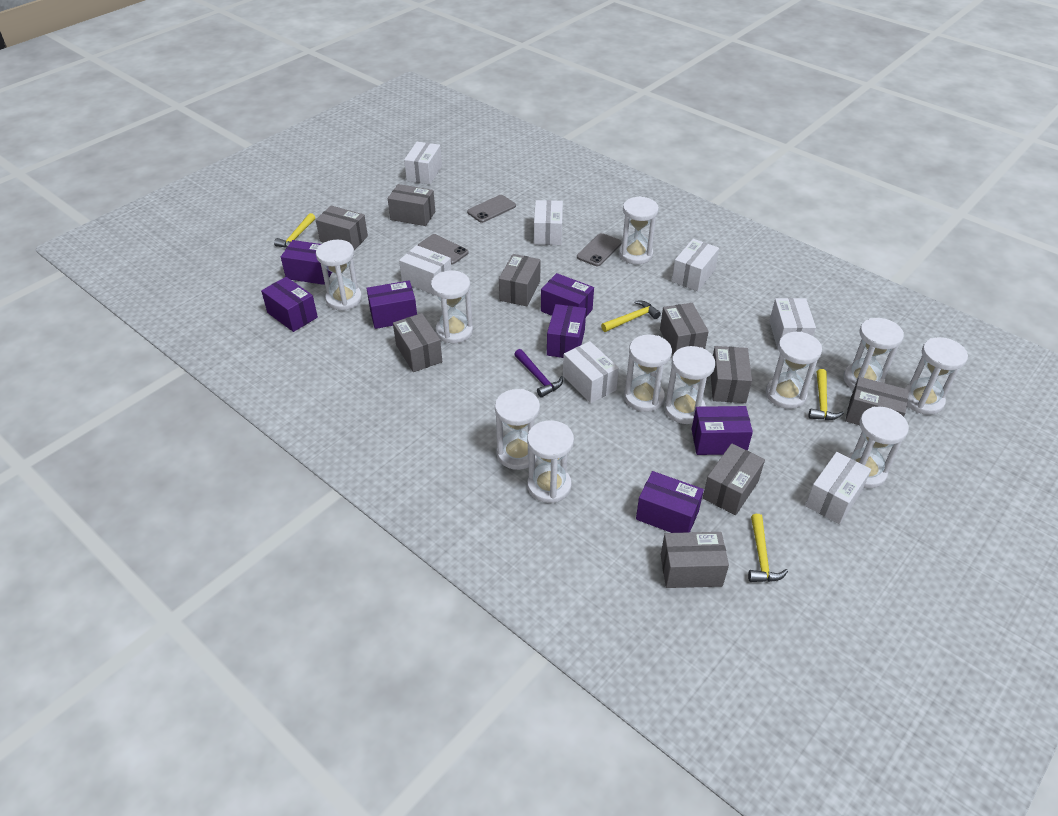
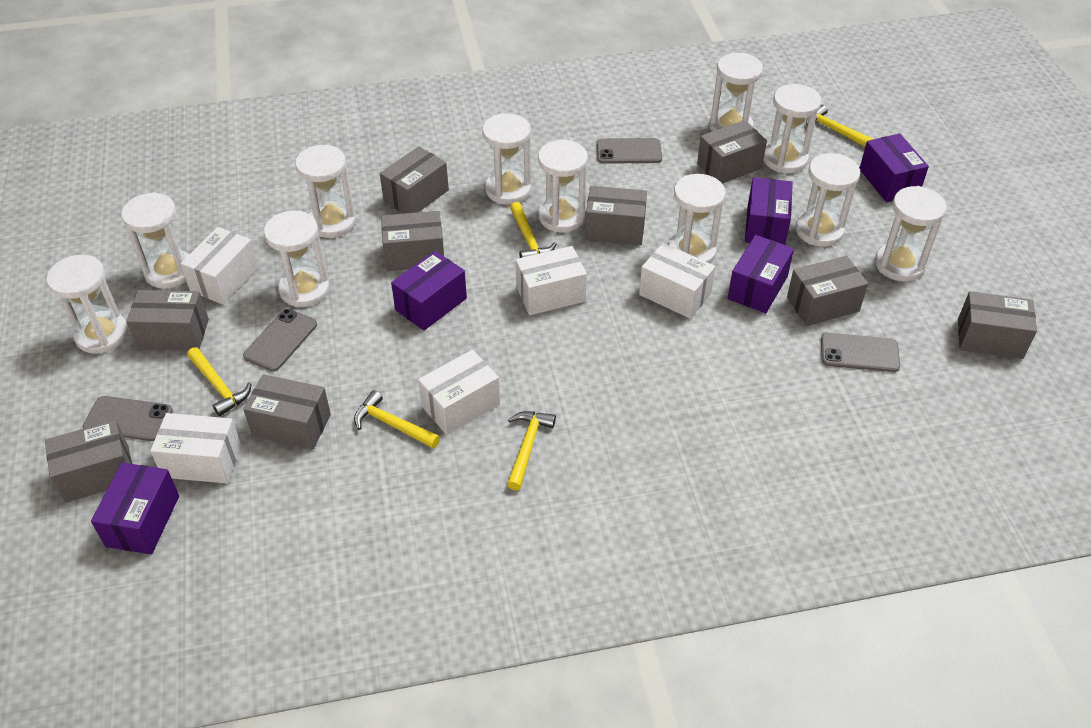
grey phone: 3 -> 4
purple box: 7 -> 5
purple hammer: 1 -> 0
white box: 7 -> 5
yellow hammer: 4 -> 5

